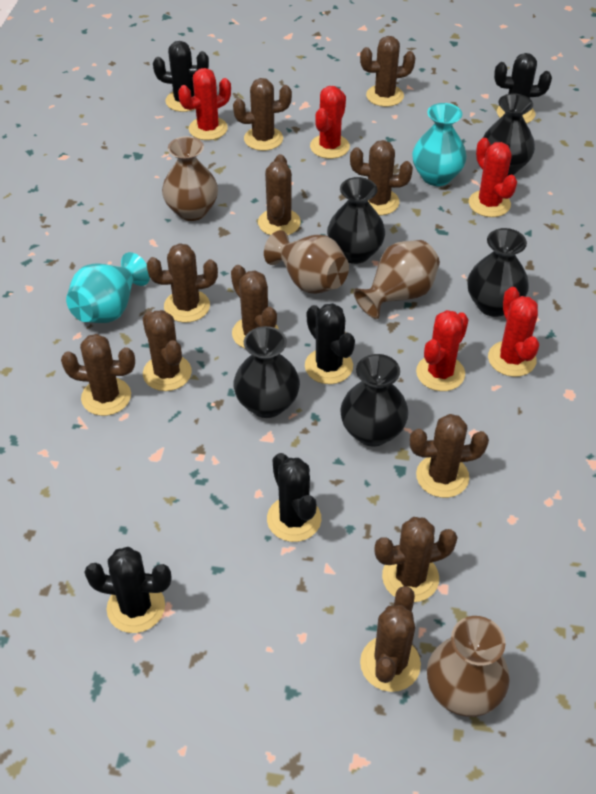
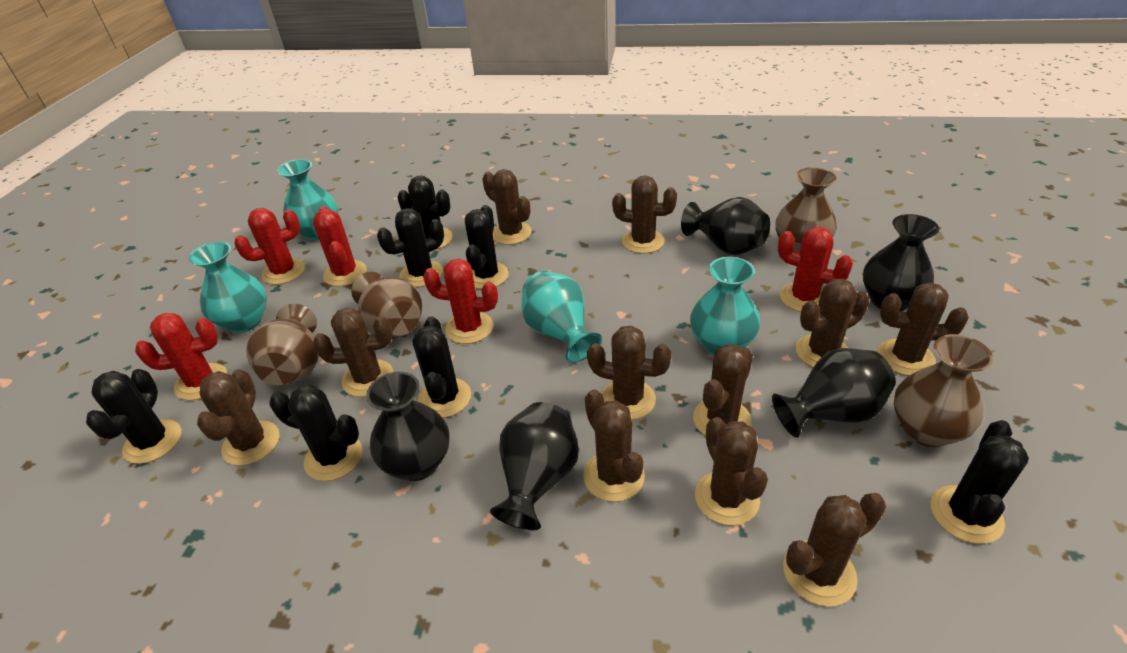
black cactus: 5 -> 7
turquoise vase: 2 -> 4

